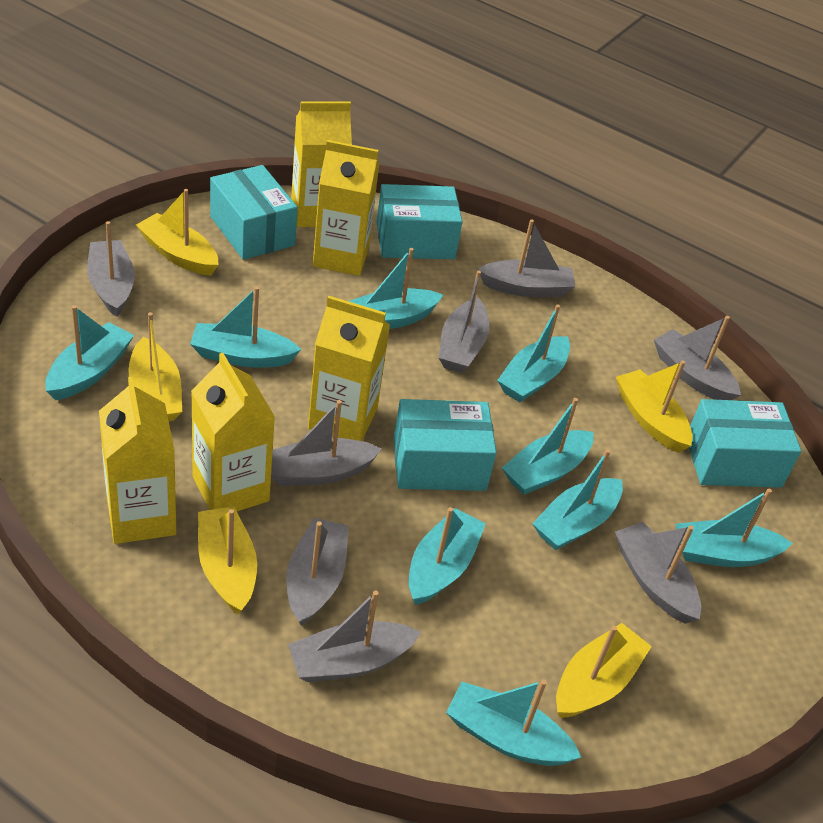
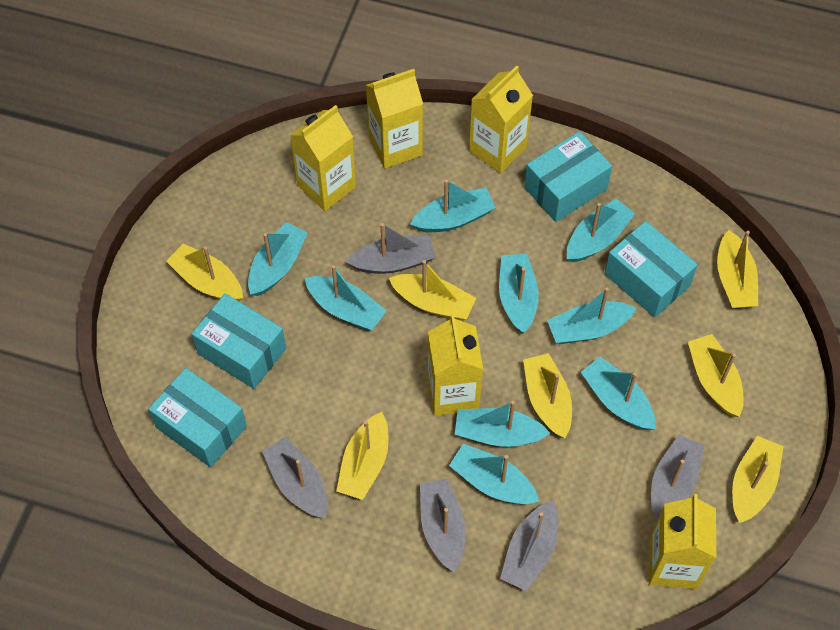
grey boat: 8 -> 5
yellow boat: 5 -> 7

